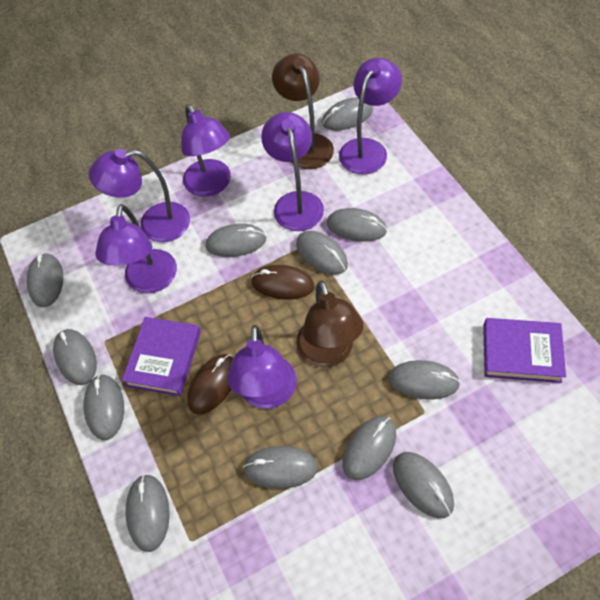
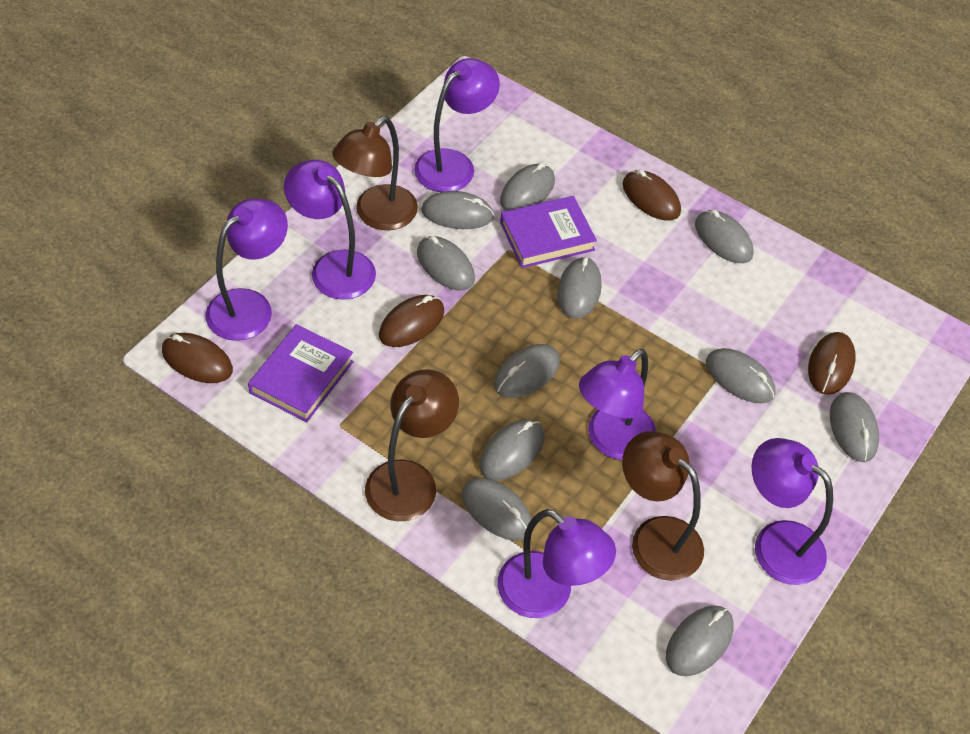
brown lamp: 2 -> 3
brown mouse: 2 -> 4
grey mouse: 12 -> 11

